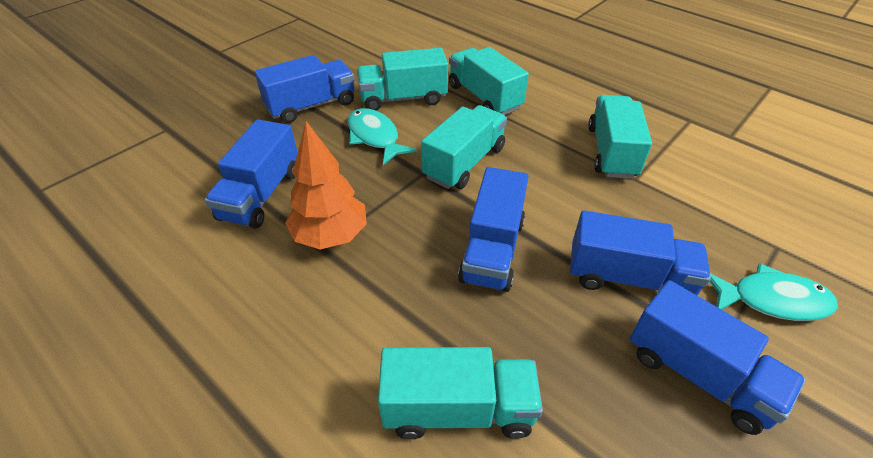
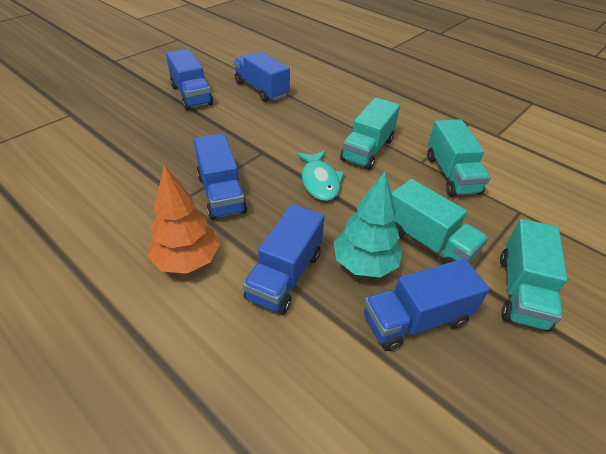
turquoise fish: 2 -> 1
turquoise tree: 0 -> 1
turquoise truck: 5 -> 4

